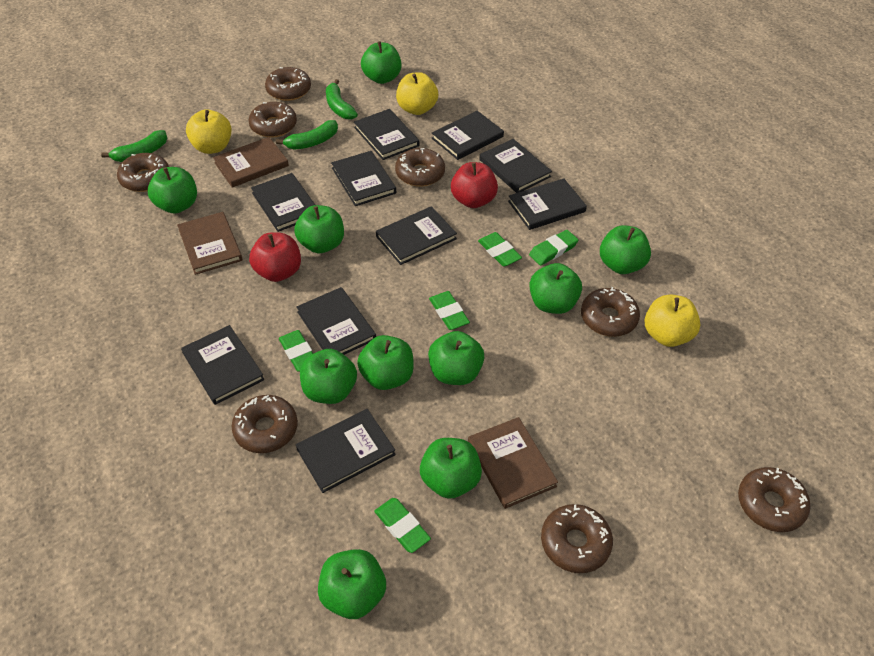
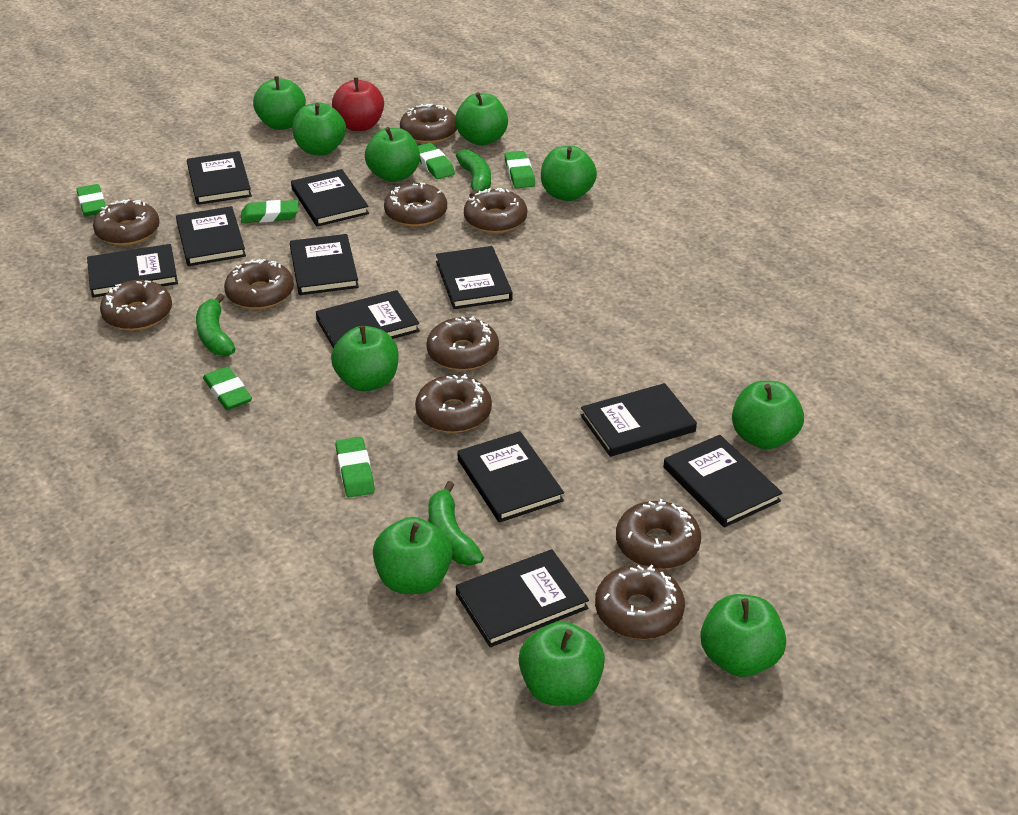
black book: 10 -> 11
brown book: 3 -> 0
brown donut: 8 -> 10
green eraser: 5 -> 6
red apple: 2 -> 1
yellow apple: 3 -> 0

